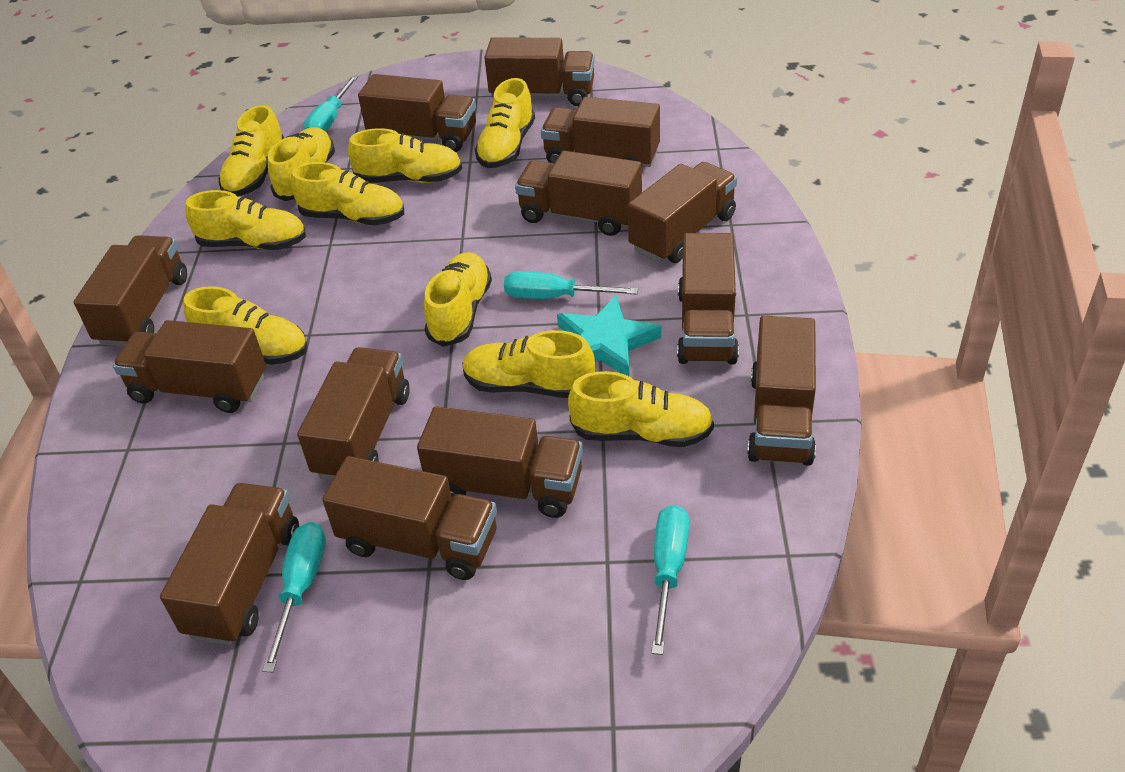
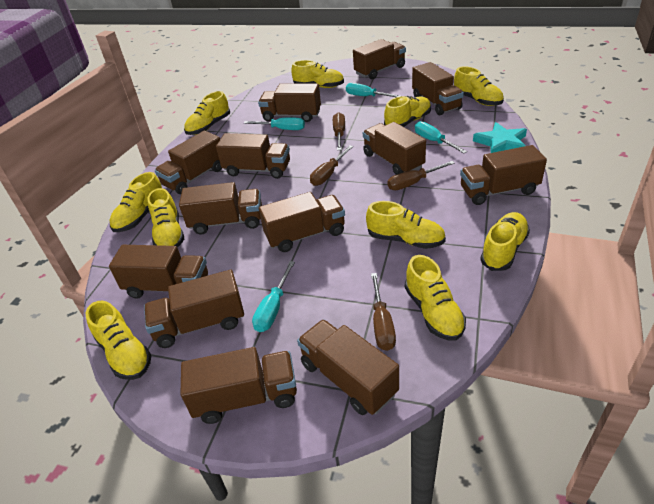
brown screwdriver: 0 -> 4

